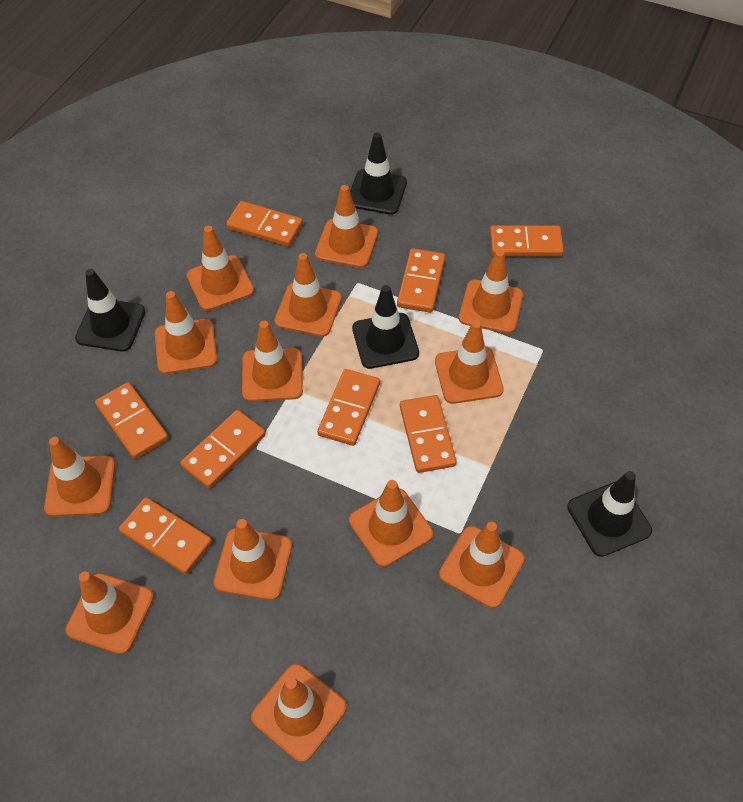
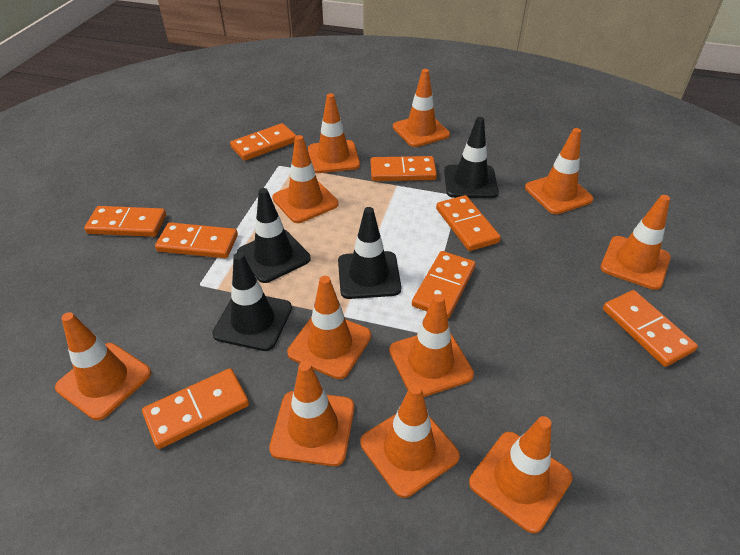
orange traffic cone: 13 -> 11

